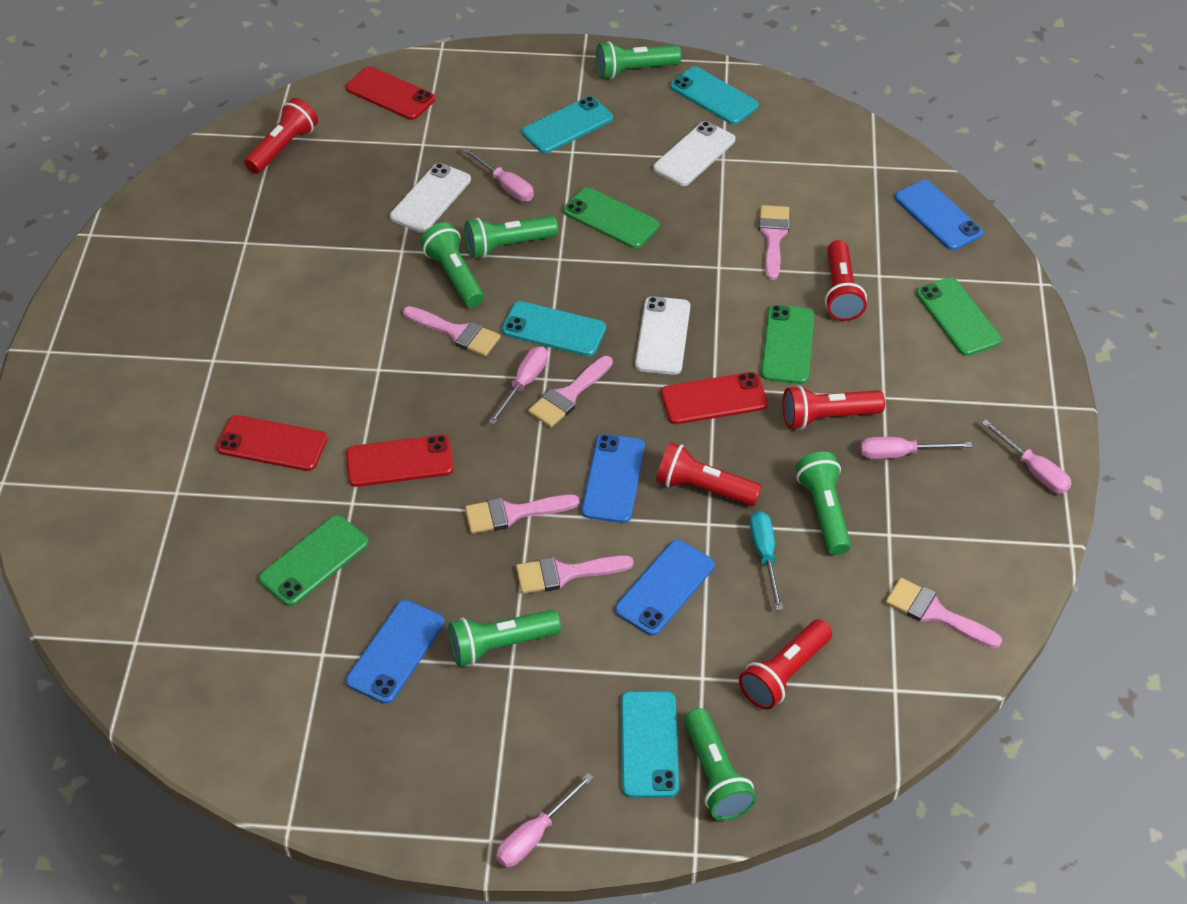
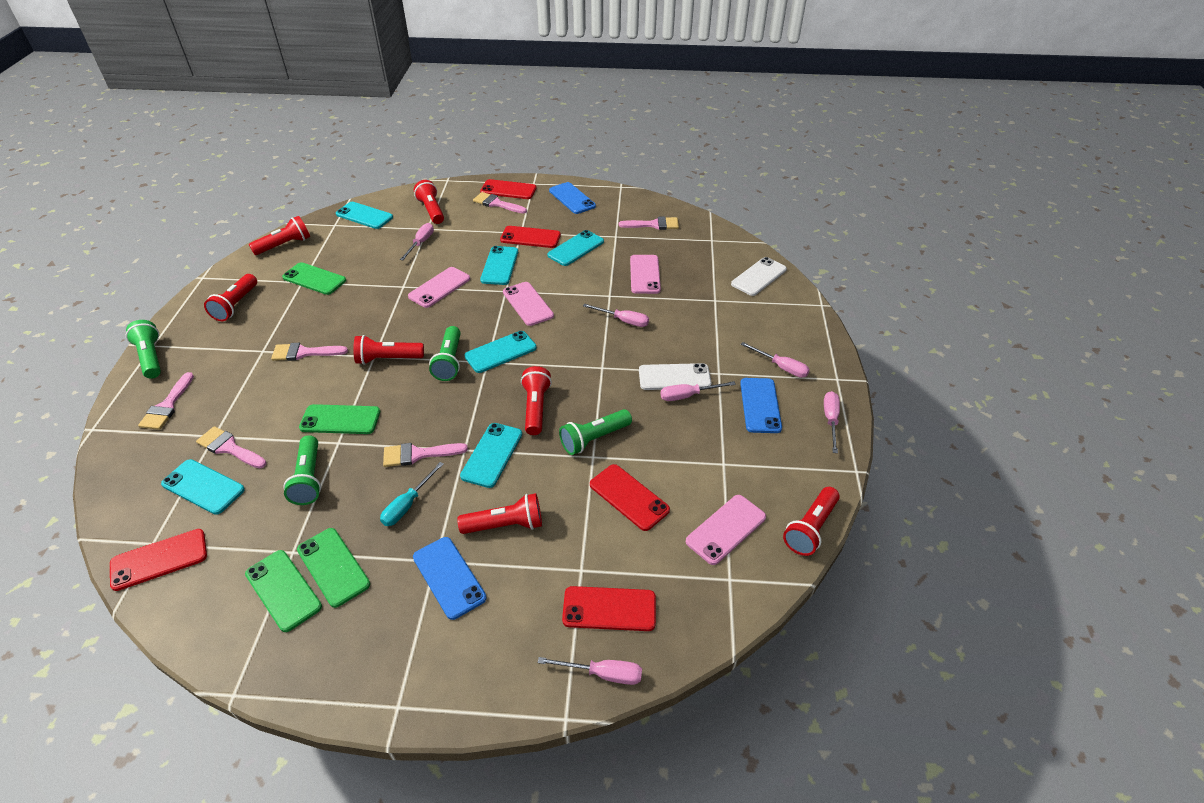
blue phone: 4 -> 3
green flashlight: 6 -> 4
pink phone: 0 -> 4
pink screwdriver: 5 -> 6
red flashlight: 5 -> 7
red phone: 4 -> 5
turquoise phone: 4 -> 6
white phone: 3 -> 2

